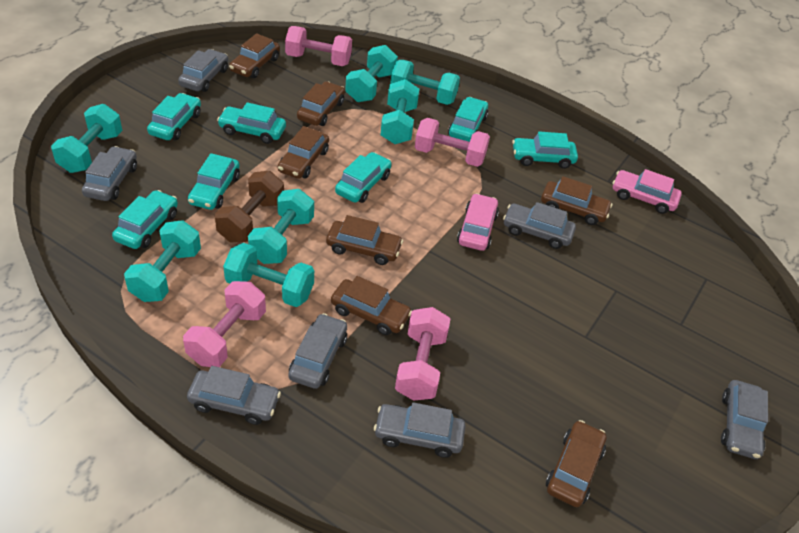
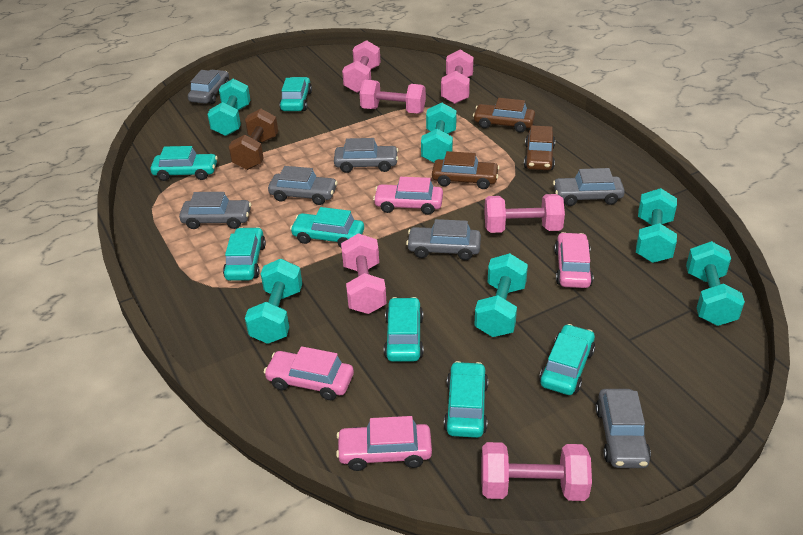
brown car: 7 -> 3
pink car: 2 -> 4
pink dumbbell: 4 -> 6
turquoise dumbbell: 7 -> 6

